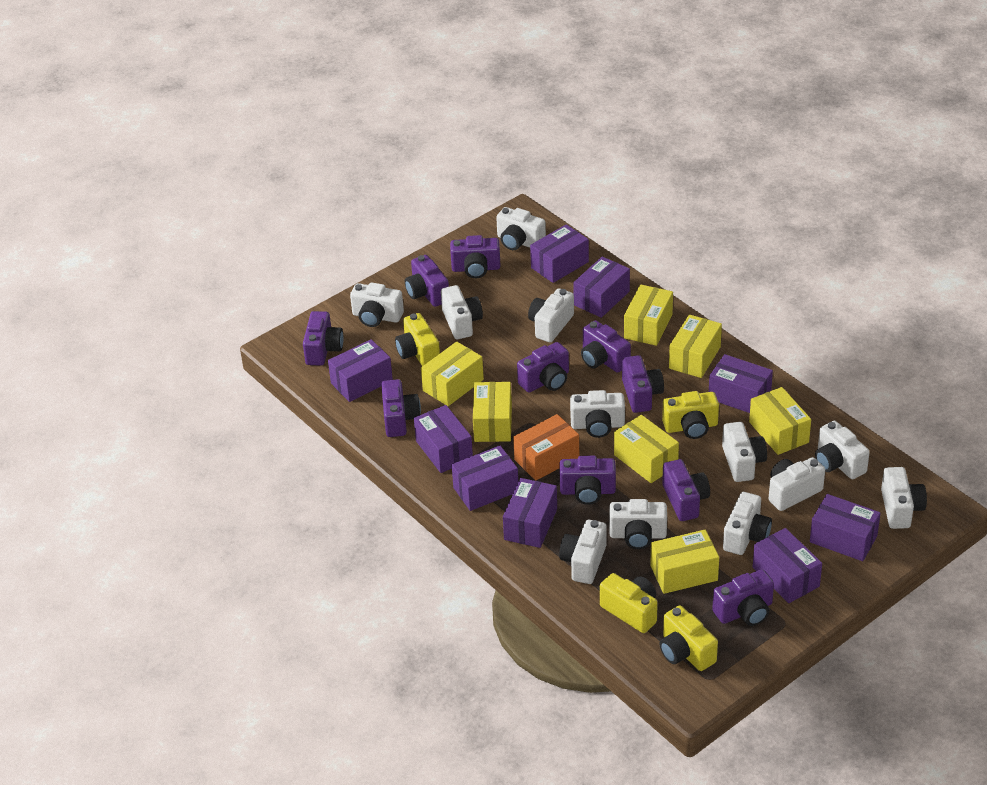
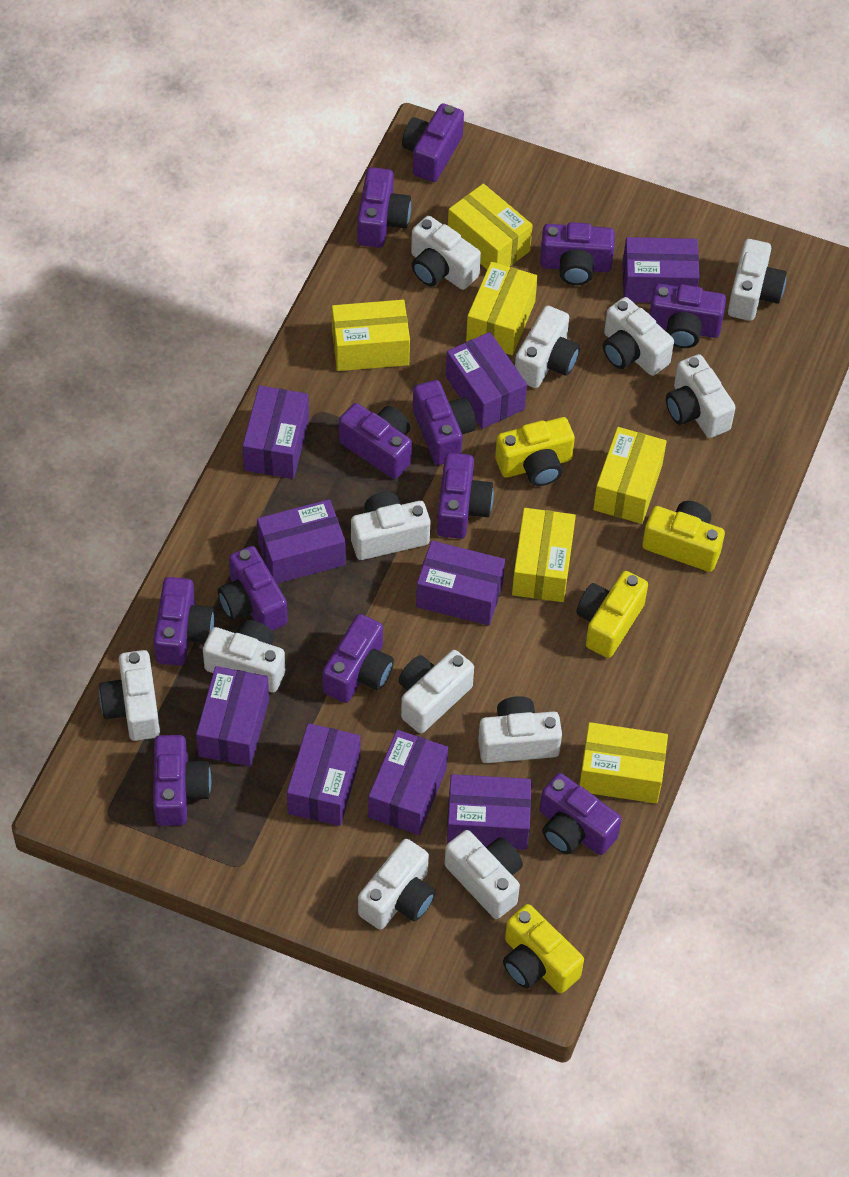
orange box: 1 -> 0
purple camera: 10 -> 12
yellow box: 7 -> 6

